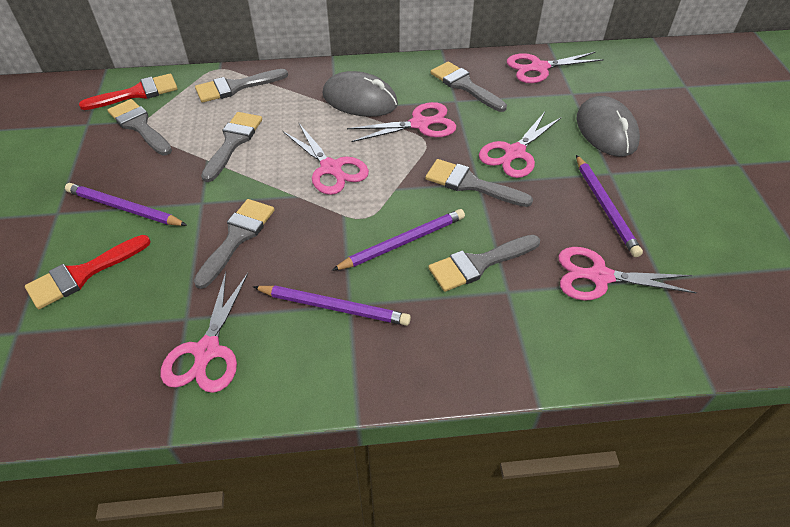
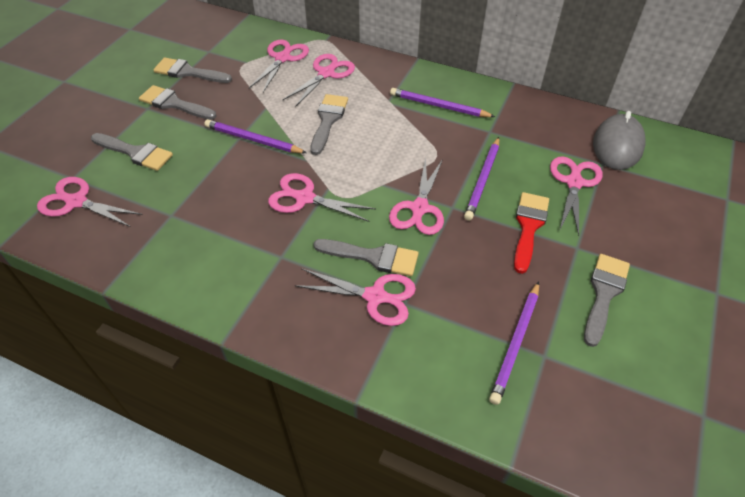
grey brush: 7 -> 6
grey mouse: 2 -> 1
pink scissors: 6 -> 7
red brush: 2 -> 1

